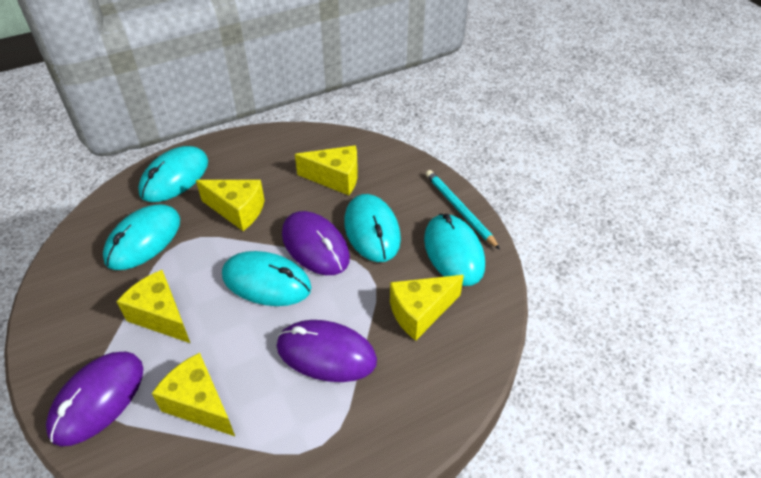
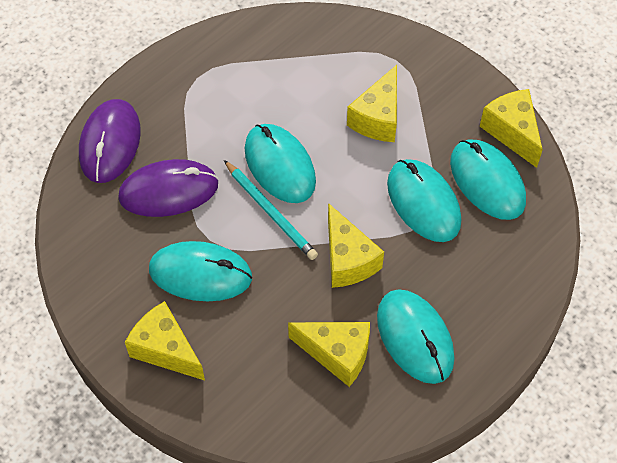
purple mouse: 3 -> 2

